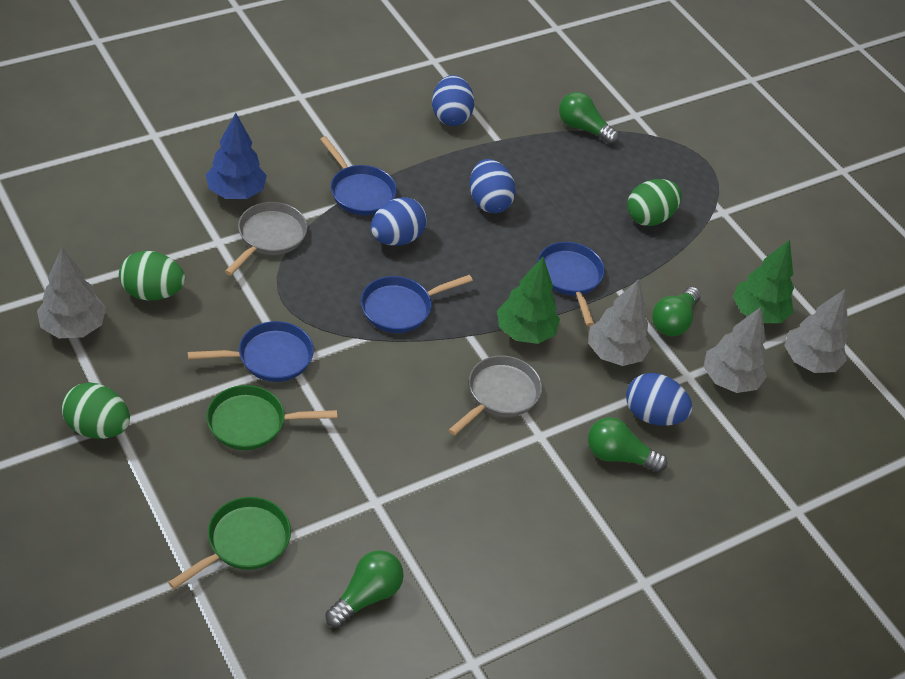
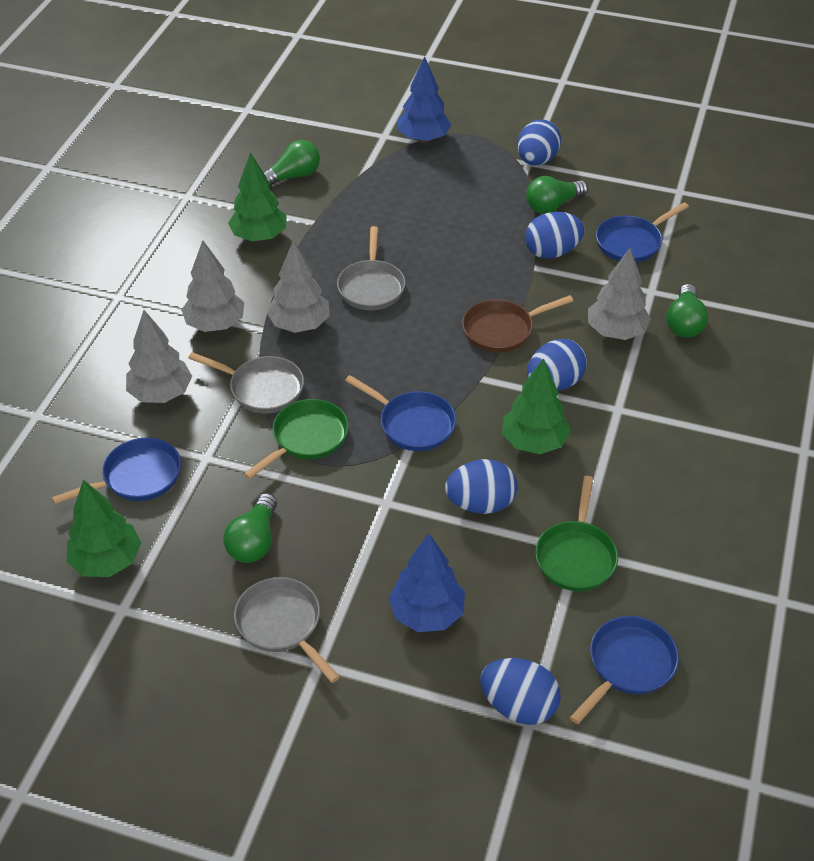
blue egg: 4 -> 5
blue tree: 1 -> 2
brown pan: 0 -> 1
green egg: 3 -> 0
green tree: 2 -> 3
grey pan: 2 -> 3

